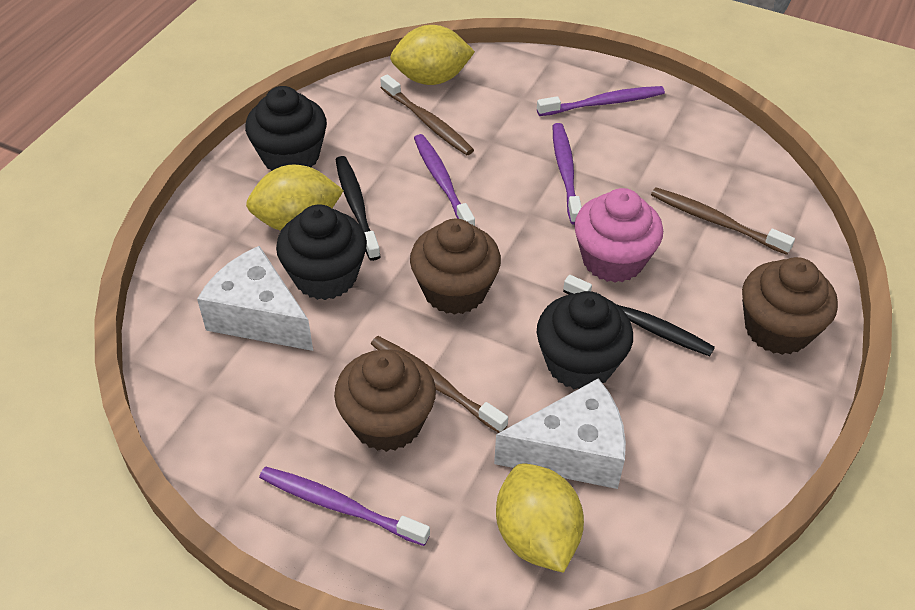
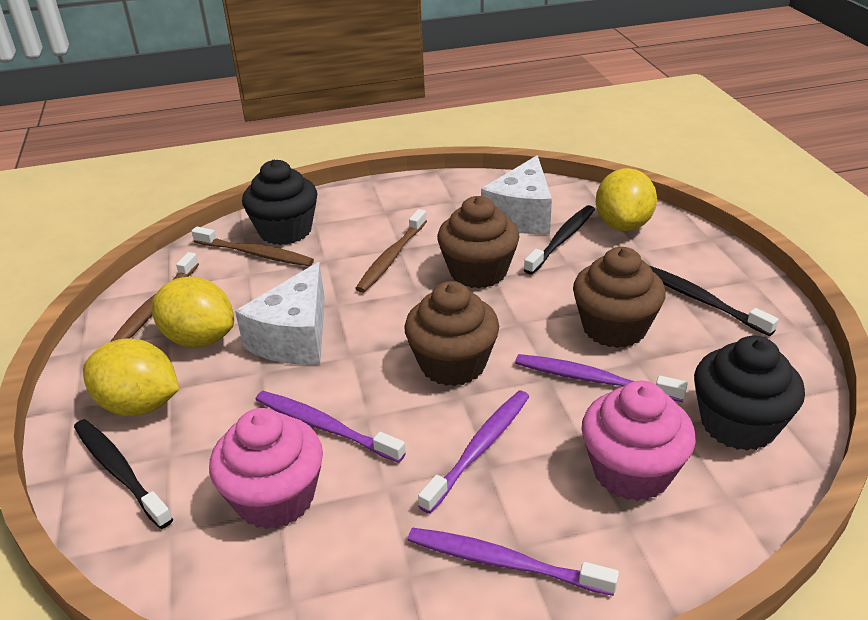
black cupcake: 3 -> 2
black toothbrush: 2 -> 3
pink cupcake: 1 -> 2

